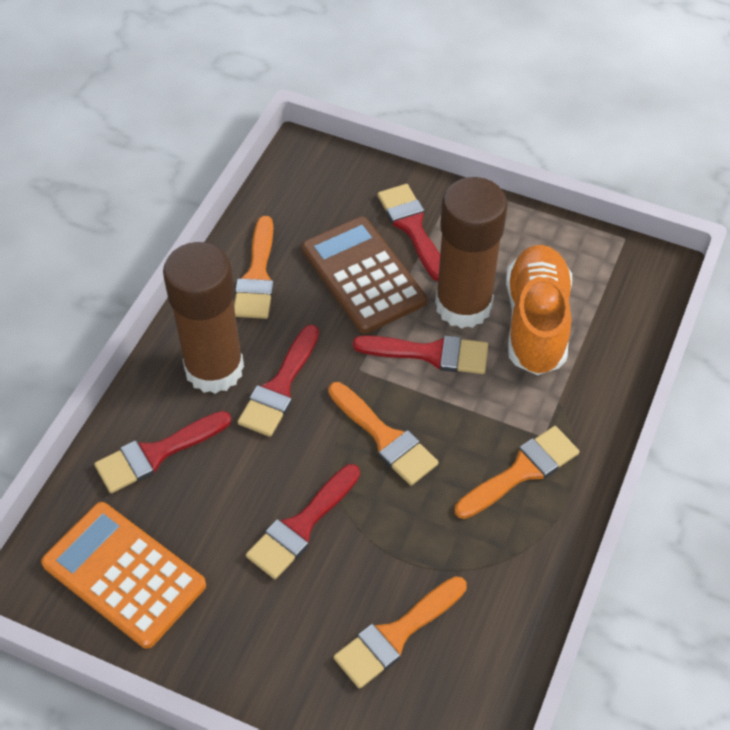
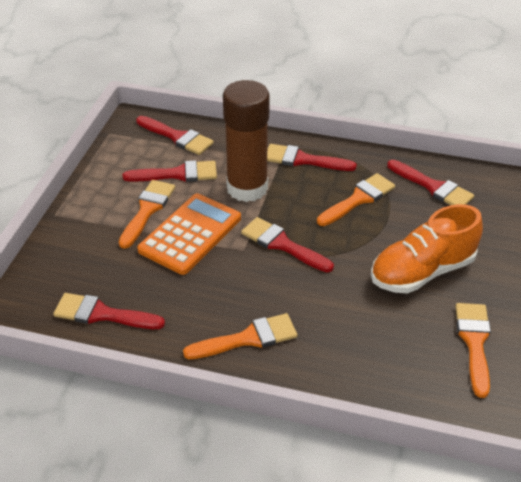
brown calculator: 1 -> 0
brown glue stick: 2 -> 1
red brush: 5 -> 6

